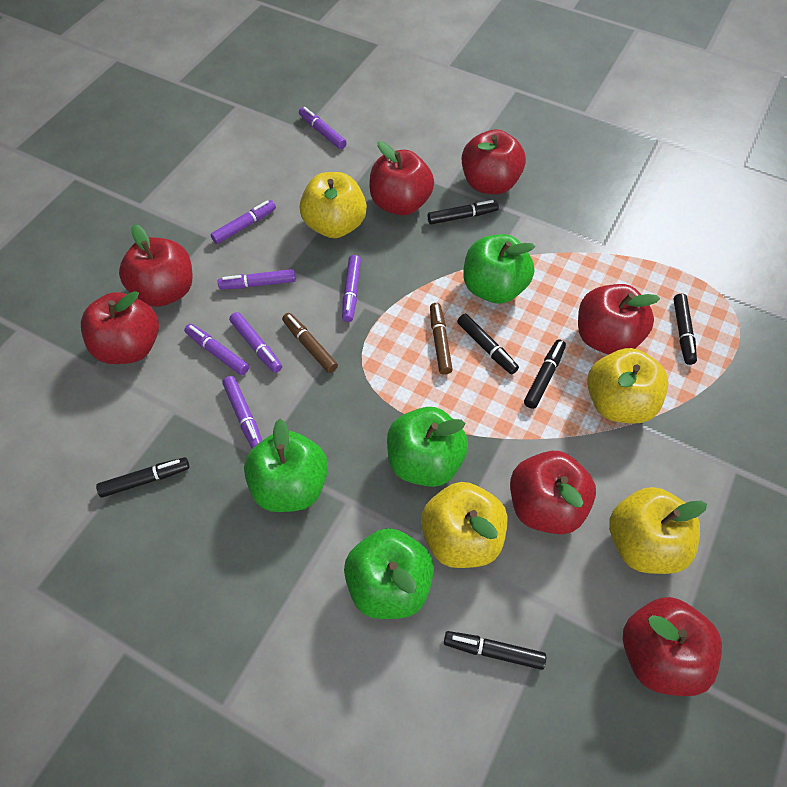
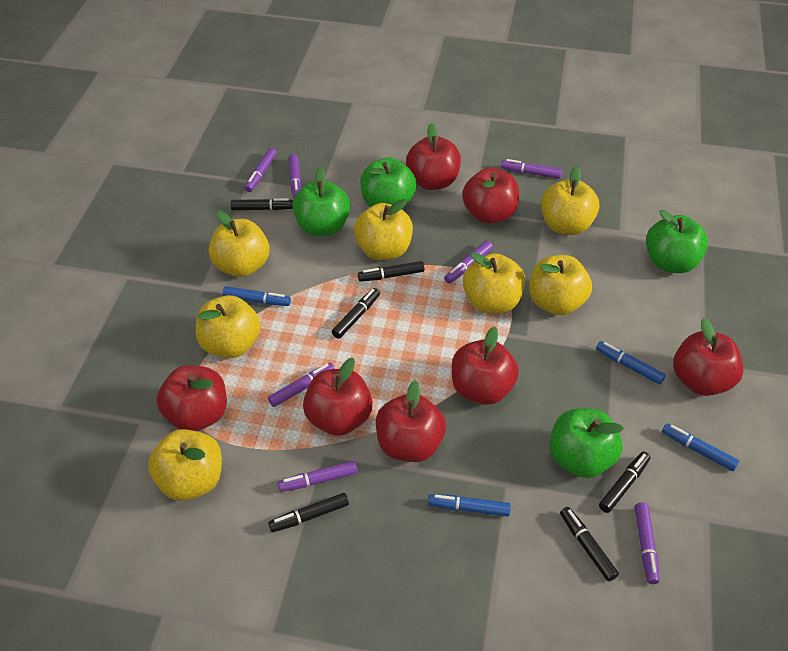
blue marker: 0 -> 4
brown marker: 2 -> 0
yellow apple: 4 -> 7

